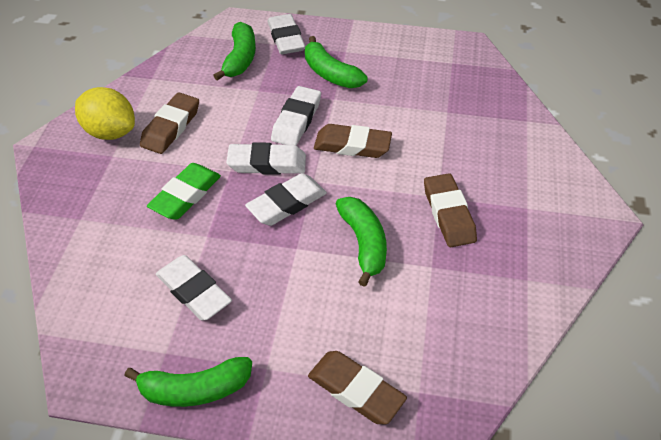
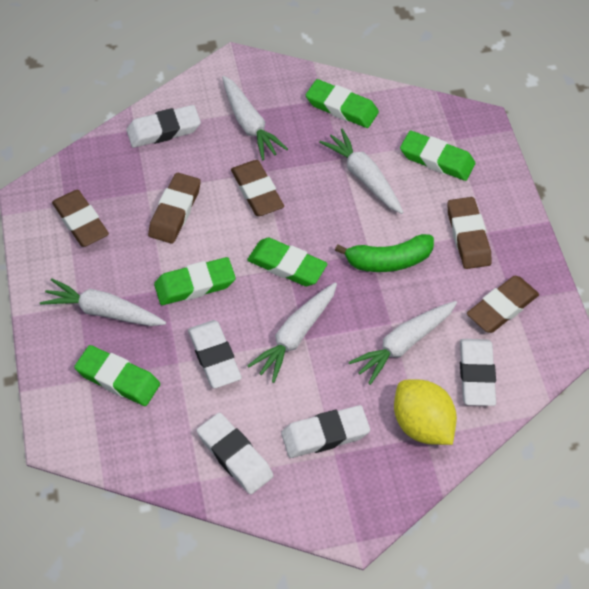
brown eraser: 4 -> 5
green banana: 4 -> 1
green eraser: 1 -> 5
white carrot: 0 -> 5

